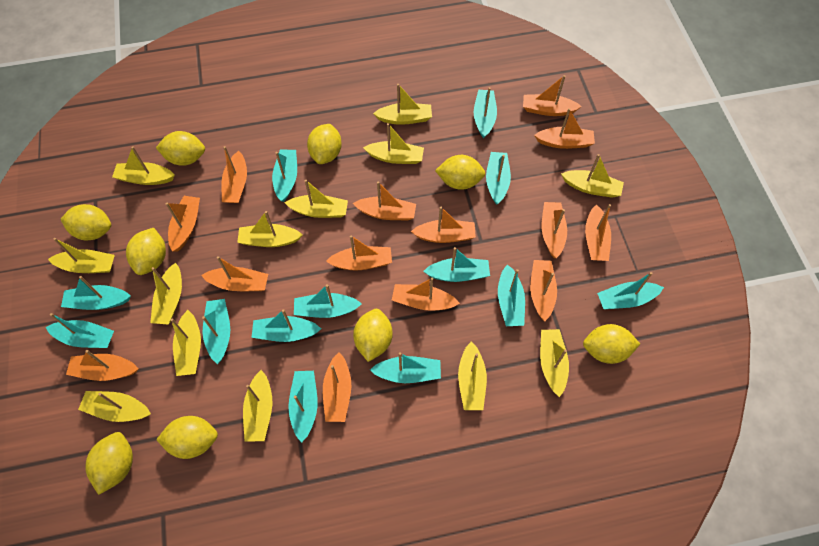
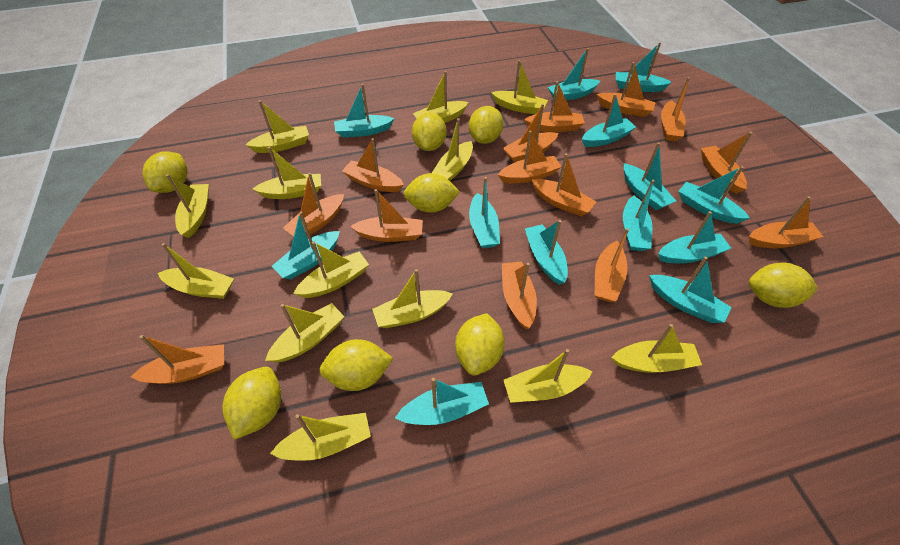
yellow lemon: 9 -> 8

